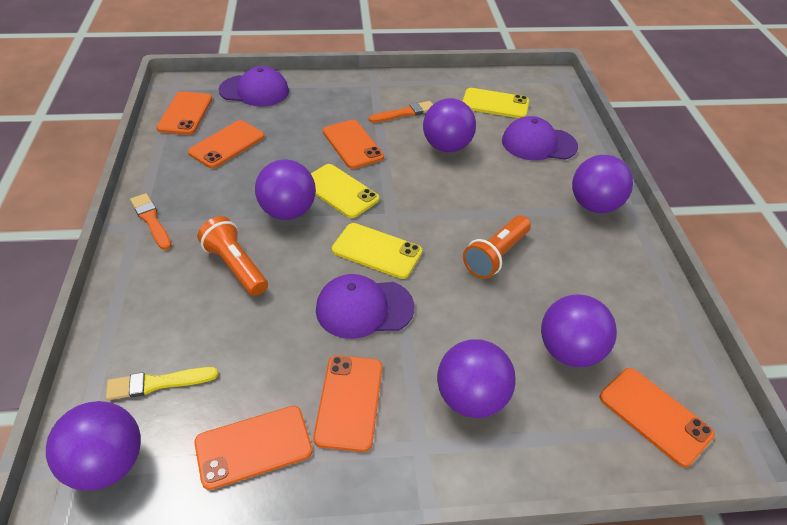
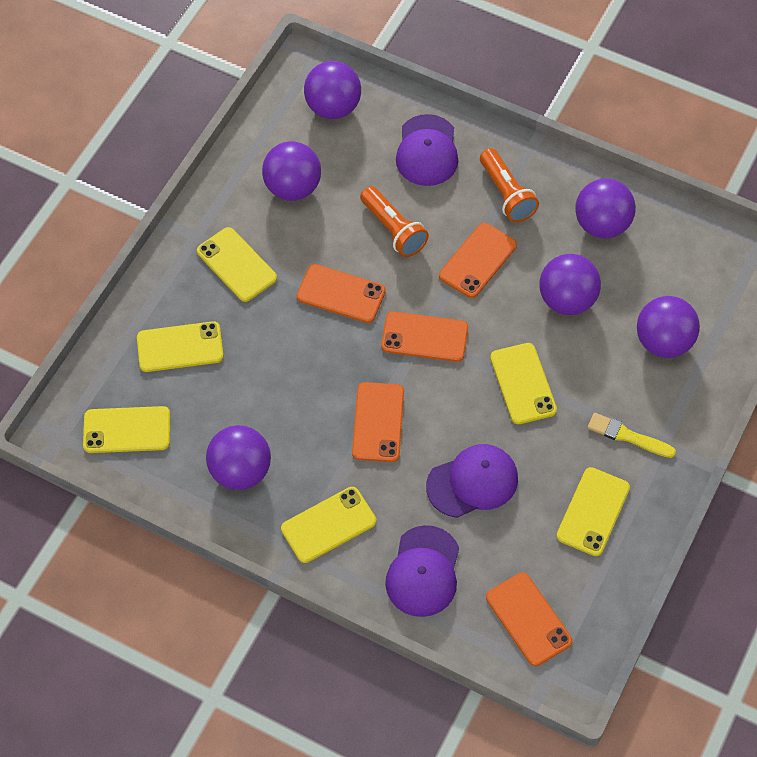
orange brush: 2 -> 0
orange phone: 6 -> 5
yellow phone: 3 -> 6

